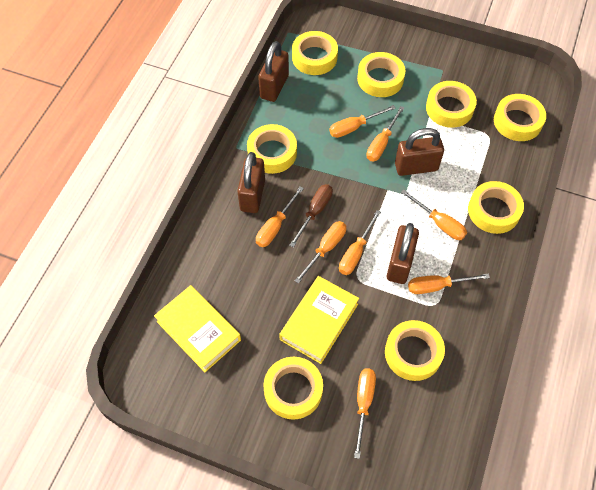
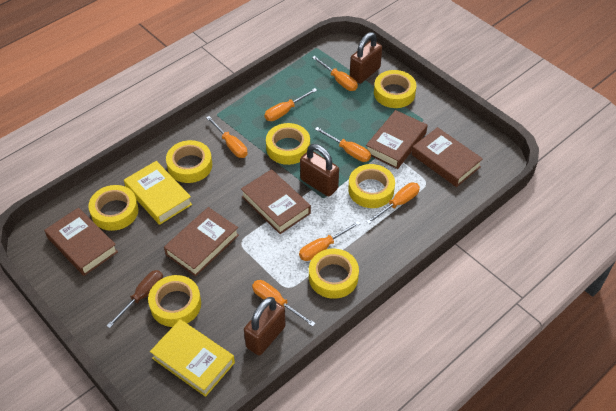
brown book: 0 -> 5
brown padlock: 4 -> 3
orange screwdriver: 8 -> 7
yellow tape: 8 -> 7

